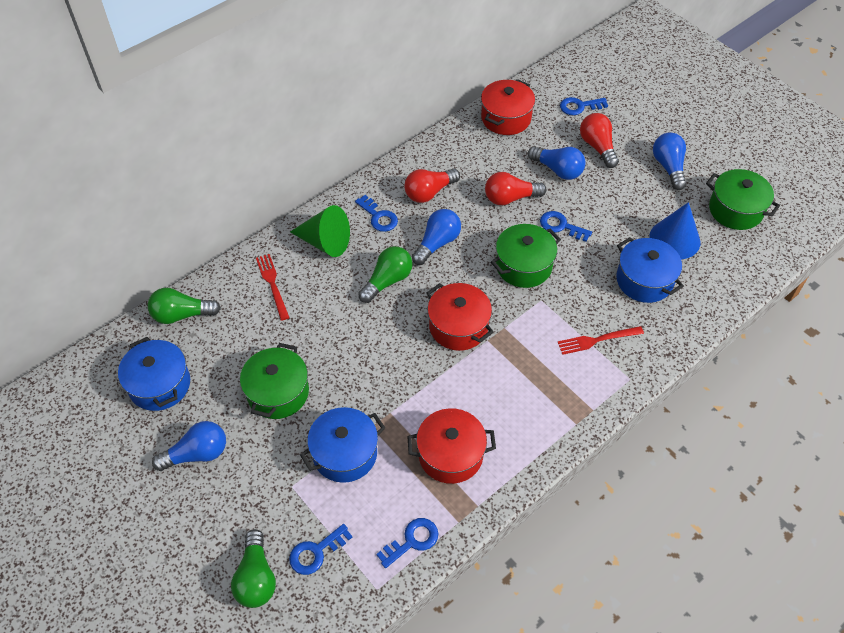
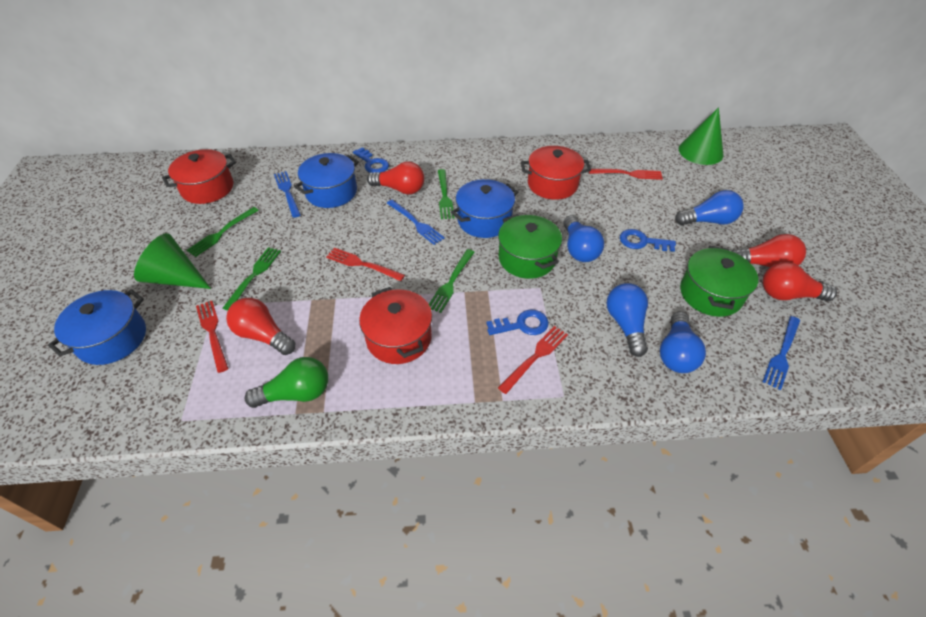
blue cone: 1 -> 0
blue fork: 0 -> 3
blue key: 5 -> 3
green cone: 1 -> 2
green fork: 0 -> 4
green light bulb: 3 -> 1
green pot: 3 -> 2
red fork: 2 -> 4
red light bulb: 3 -> 4

